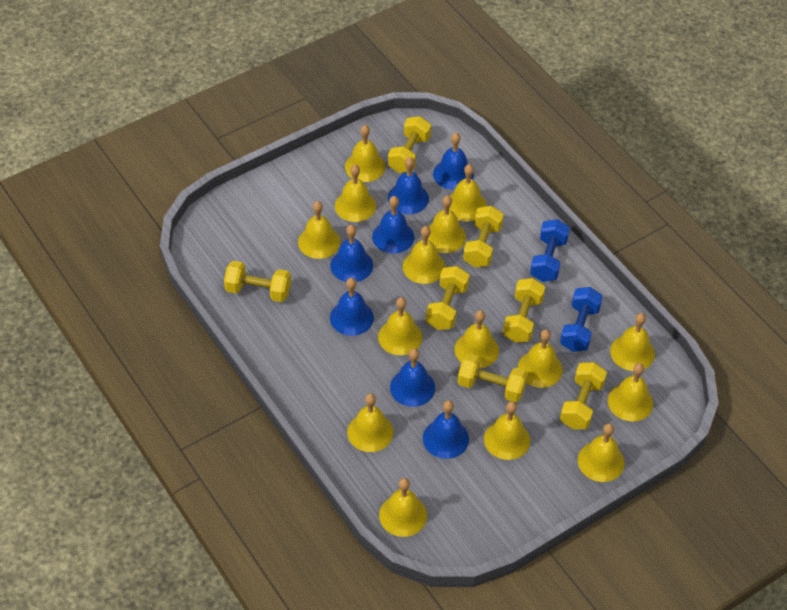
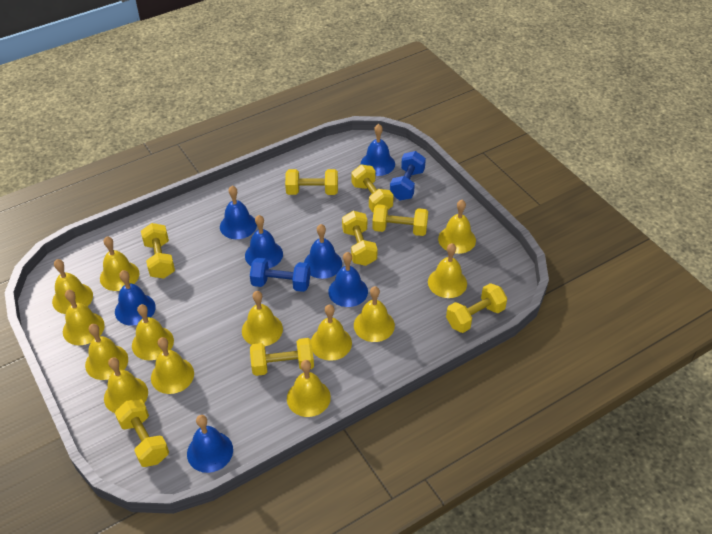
yellow bell: 15 -> 13
yellow dumbbell: 7 -> 8

